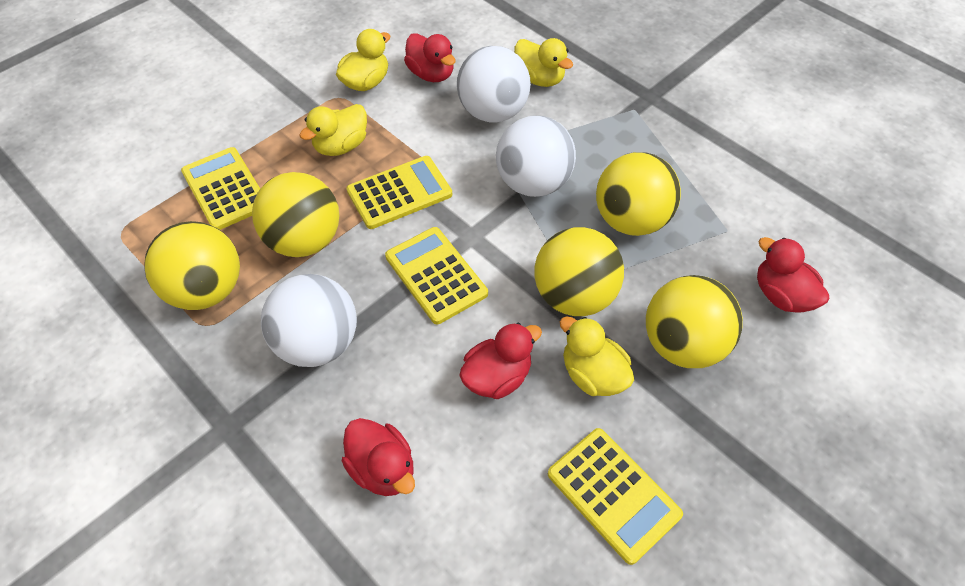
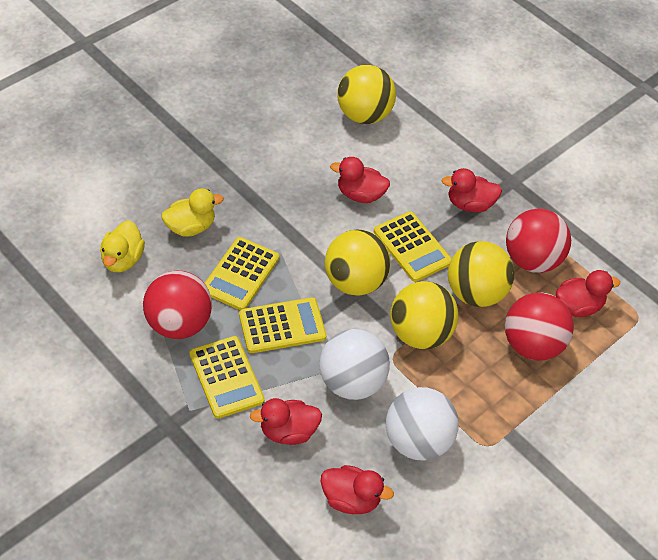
red ball: 0 -> 3
red duck: 4 -> 5
white ball: 3 -> 2
yellow ball: 5 -> 4
yellow duck: 4 -> 2

